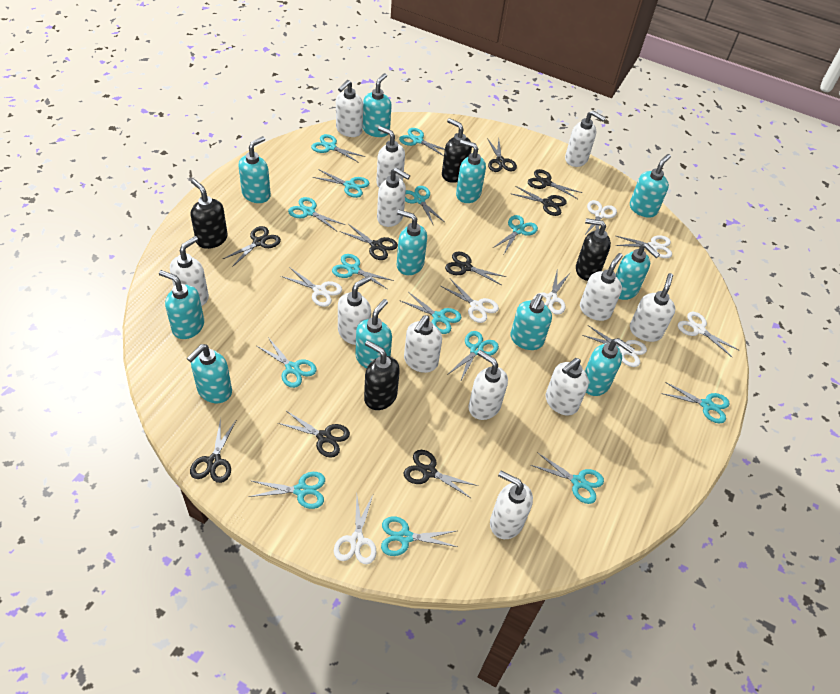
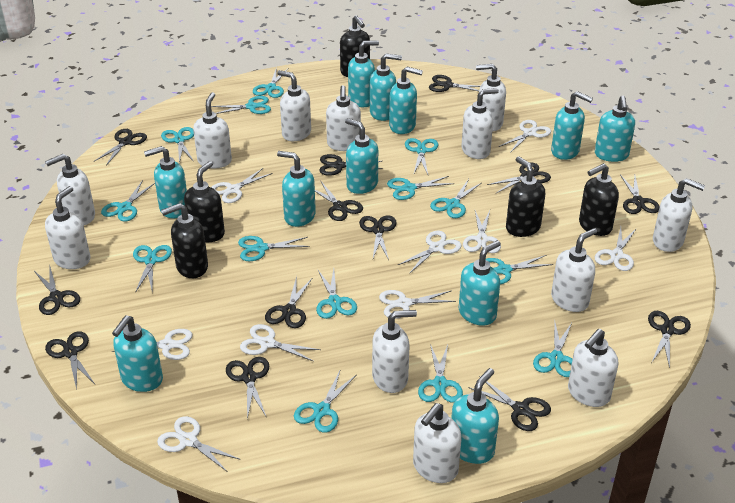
black scissors: 9 -> 13
black soap dispenser: 4 -> 5
white scissors: 8 -> 9

